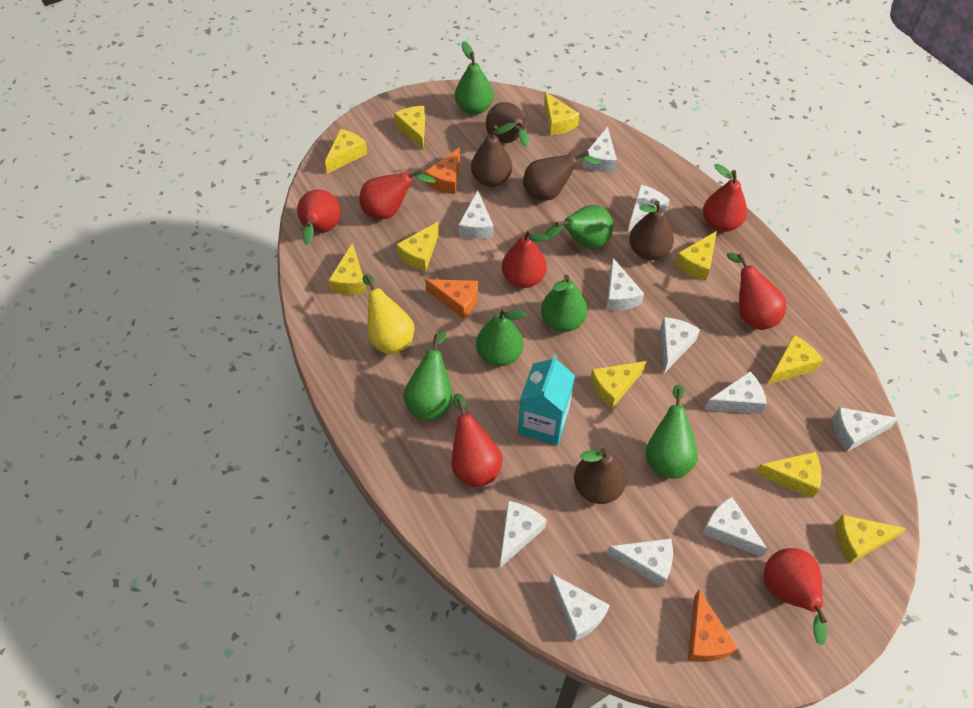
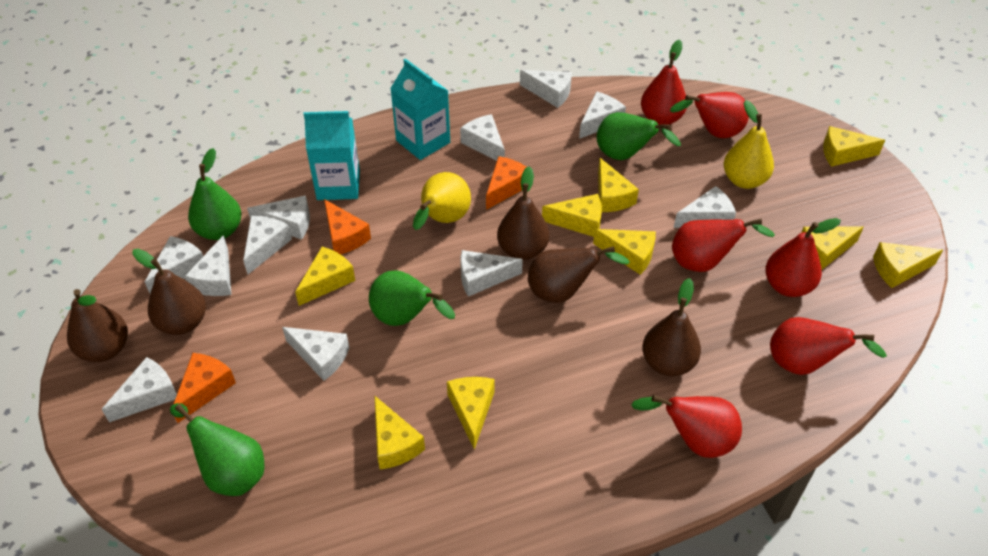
green pear: 6 -> 4
red pear: 7 -> 6
turquoise carton: 1 -> 2
yellow cheese: 10 -> 9
yellow pear: 1 -> 2

